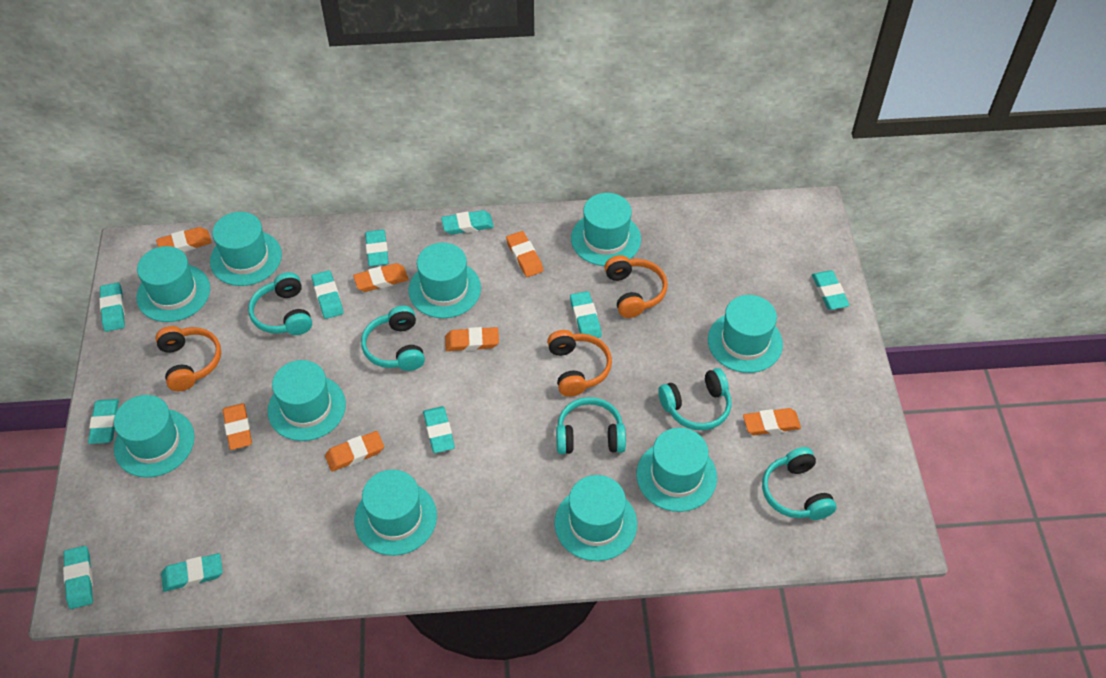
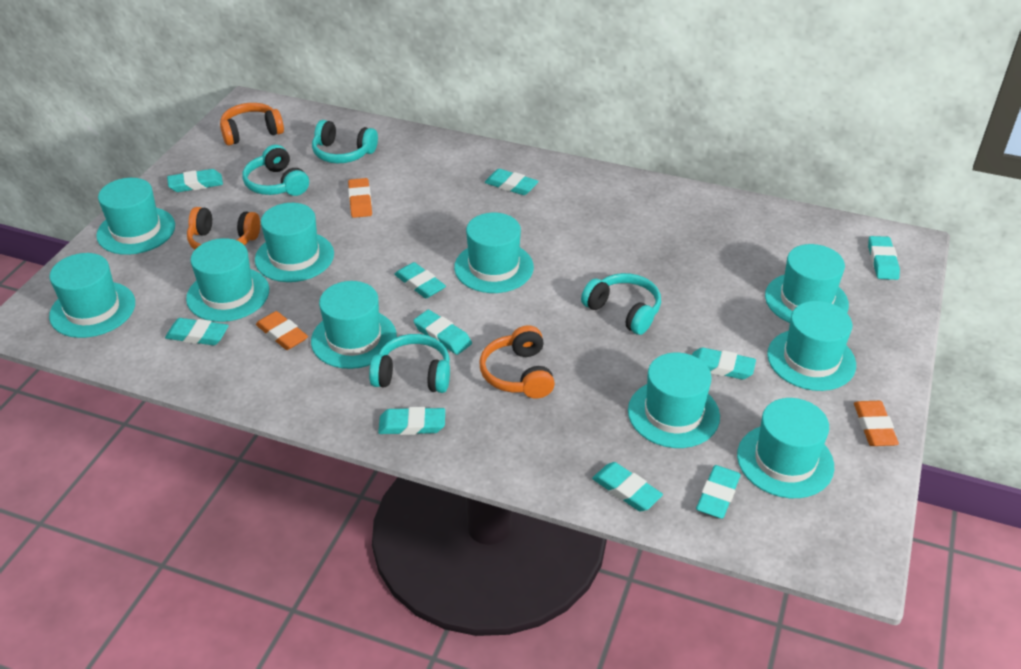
orange eraser: 7 -> 3
turquoise headphones: 5 -> 4

